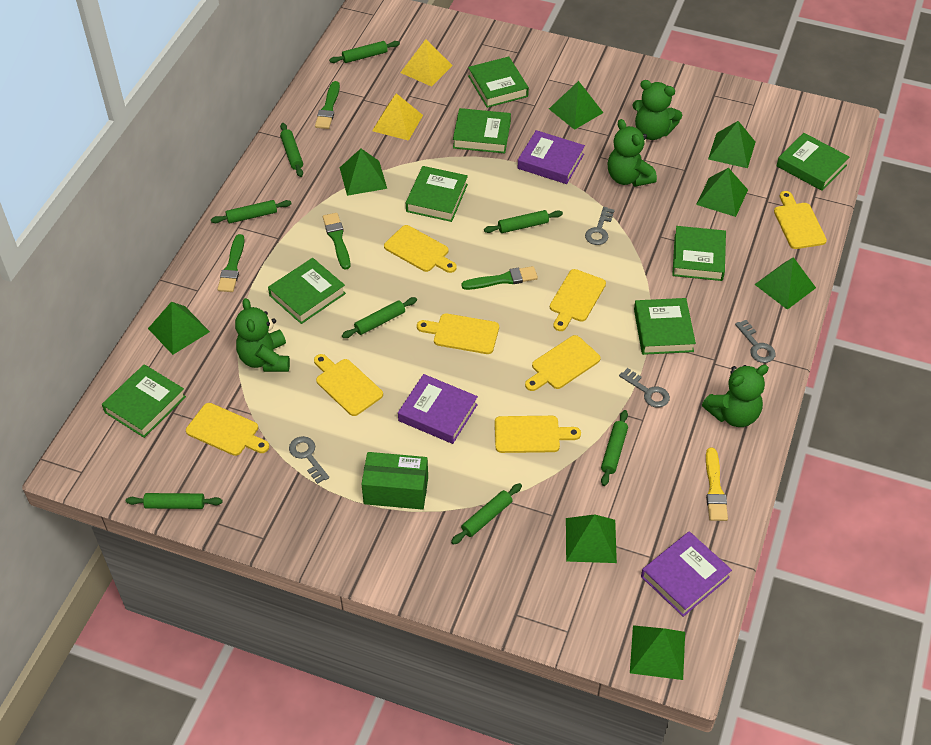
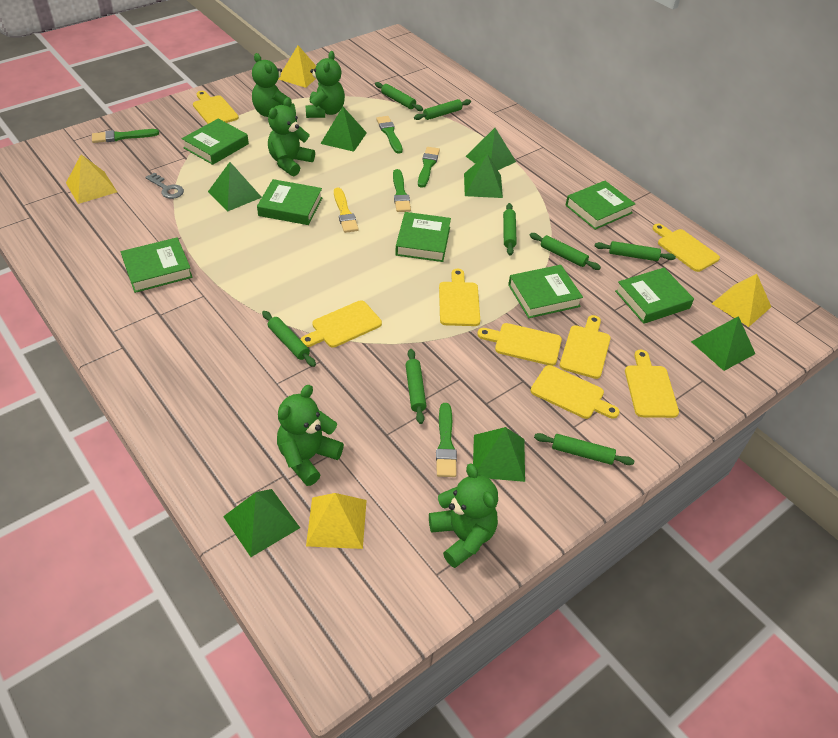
green book: 8 -> 7
green box: 1 -> 0
green brush: 4 -> 5
green pyramid: 8 -> 7
green teddy bear: 4 -> 5
grey key: 4 -> 1
purple book: 3 -> 0
yellow pyramid: 2 -> 4

